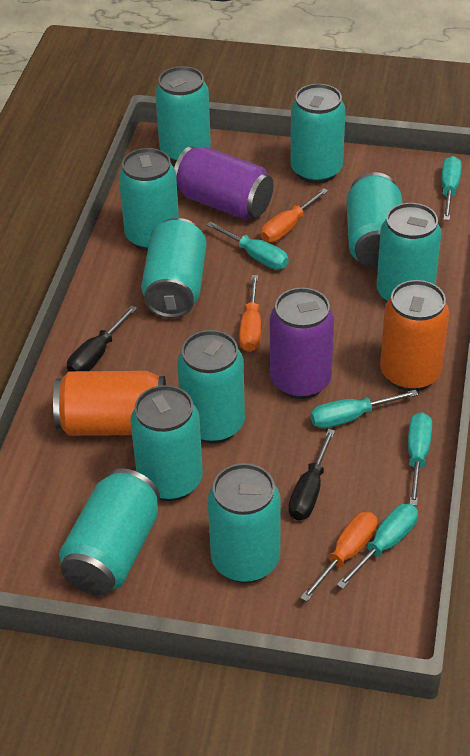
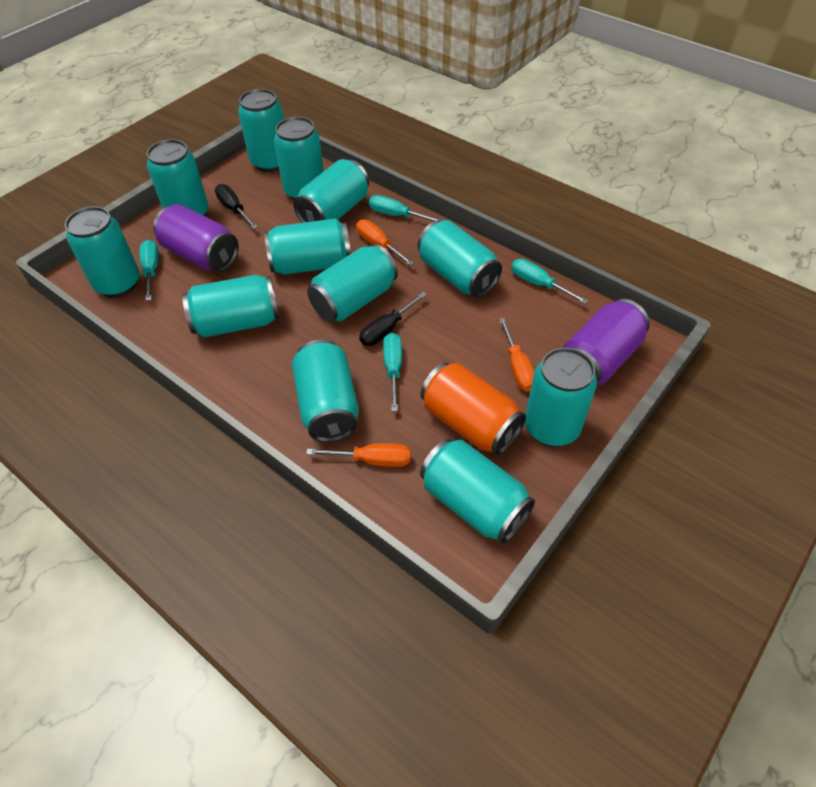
orange can: 2 -> 1
turquoise can: 10 -> 12
turquoise screwdriver: 5 -> 4

